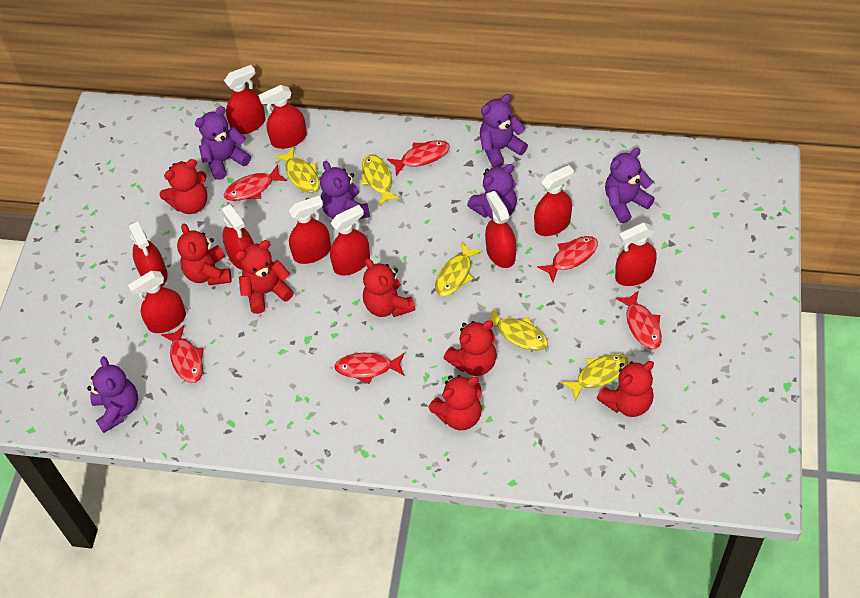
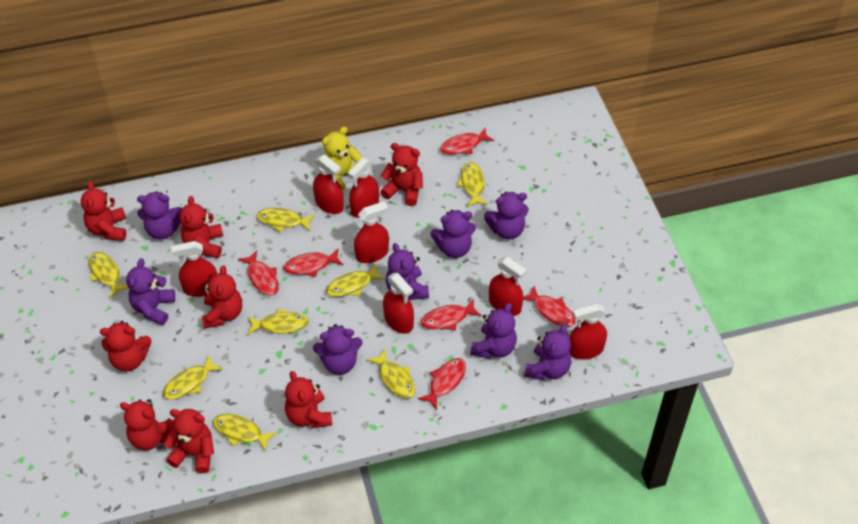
purple teddy bear: 6 -> 8
red spray bottle: 10 -> 7
red teddy bear: 7 -> 8
yellow fish: 5 -> 8
yellow teddy bear: 0 -> 1

